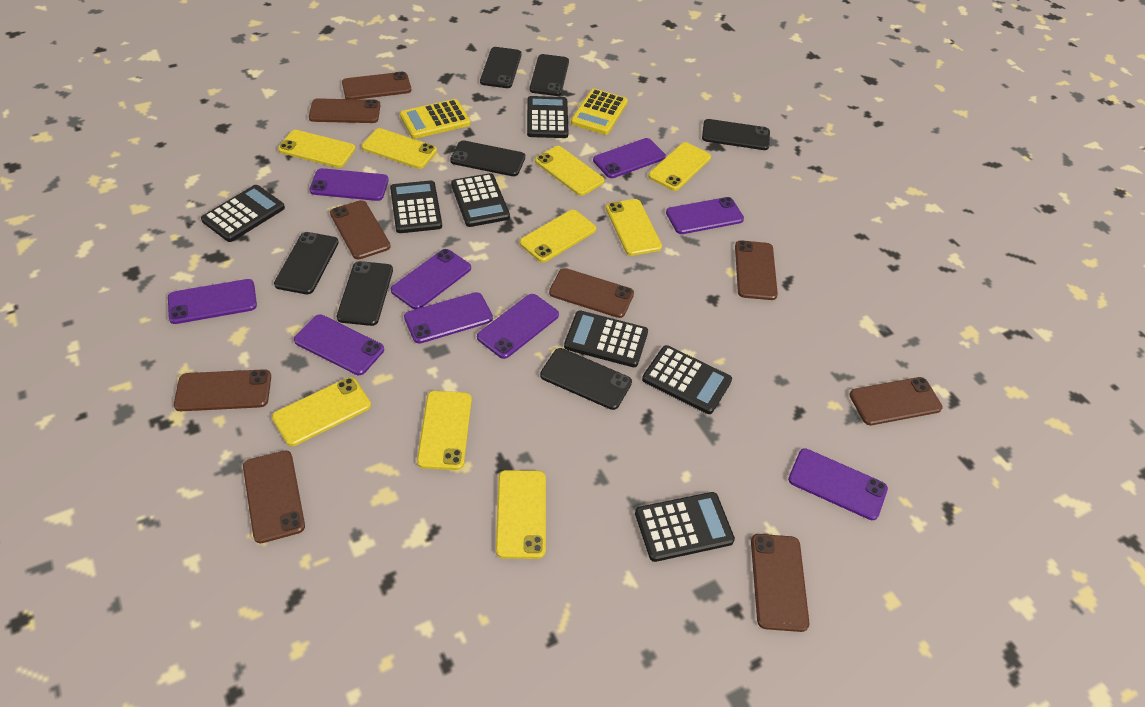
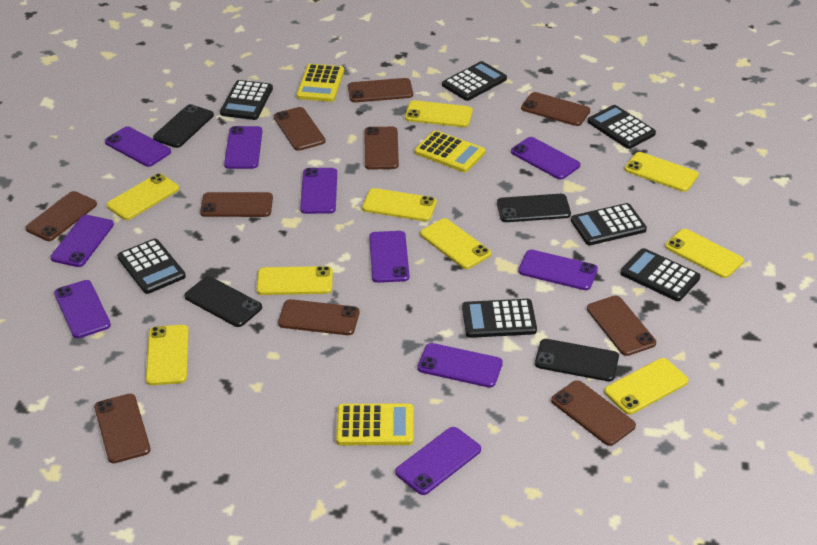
black phone: 7 -> 4
brown phone: 9 -> 10
purple phone: 9 -> 10
yellow calculator: 2 -> 3

